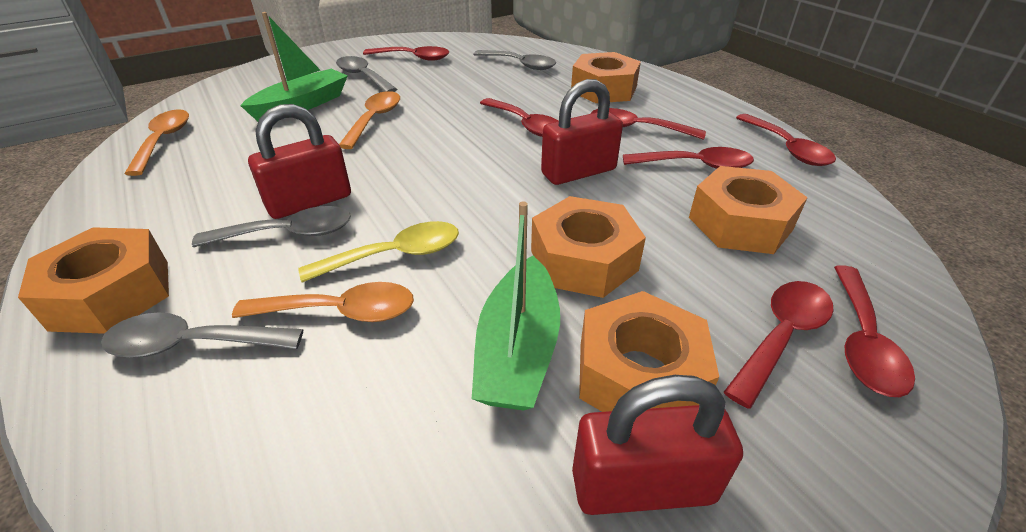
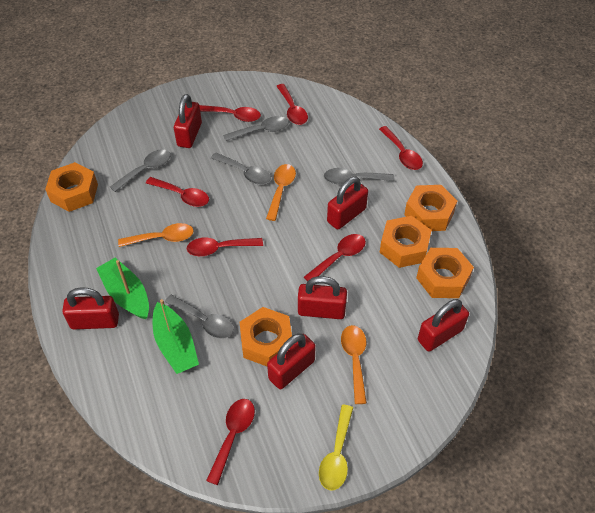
grey spoon: 4 -> 5
red padlock: 3 -> 6

